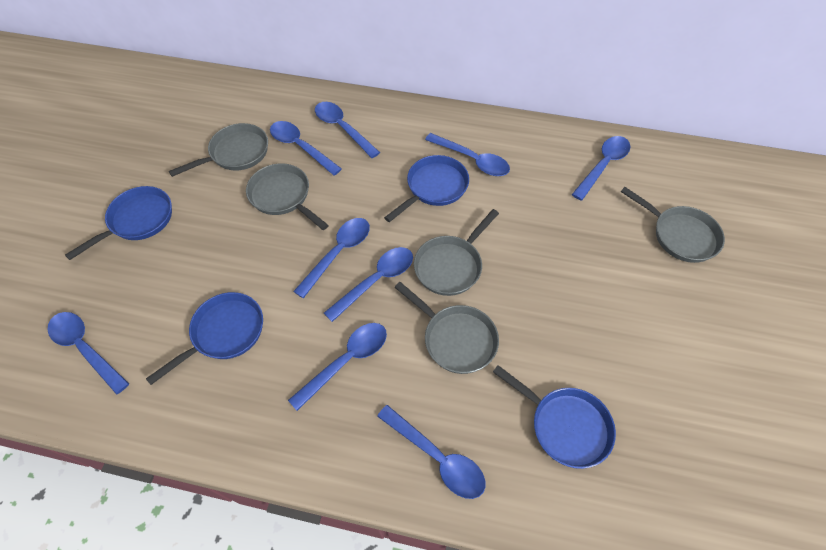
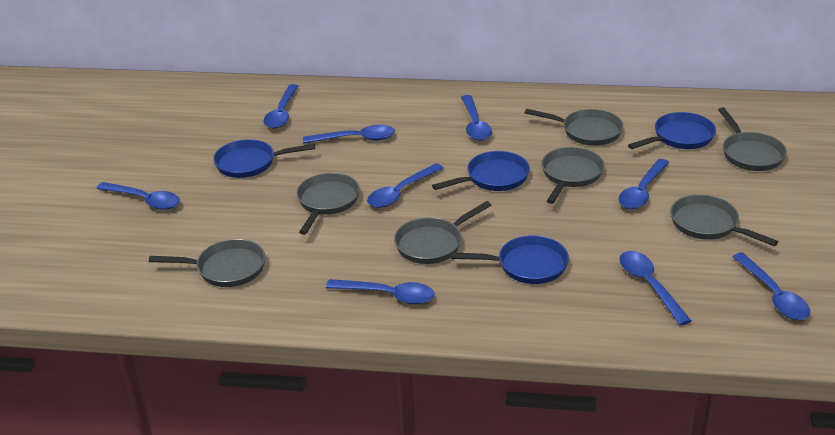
grey pan: 5 -> 7

